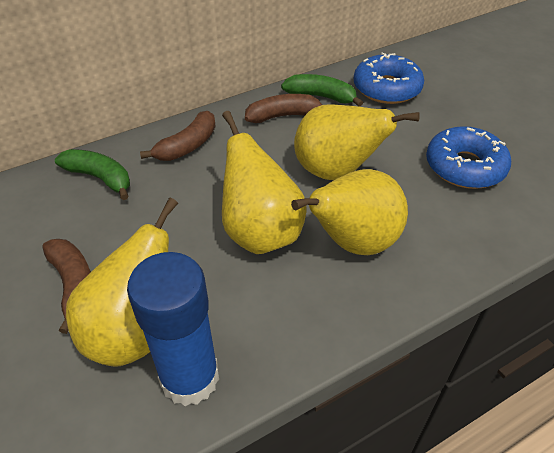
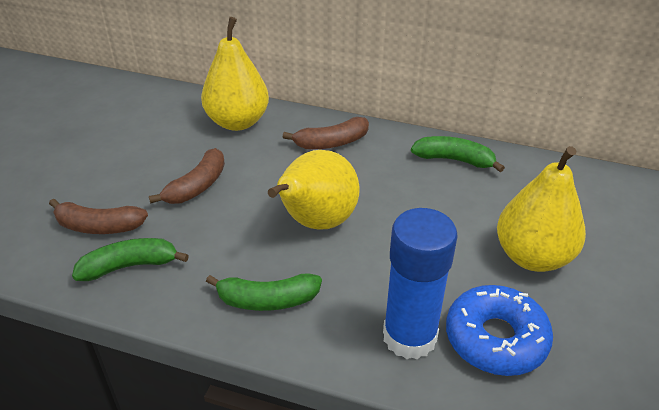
blue donut: 2 -> 1
green banana: 2 -> 3
yellow pear: 4 -> 3

